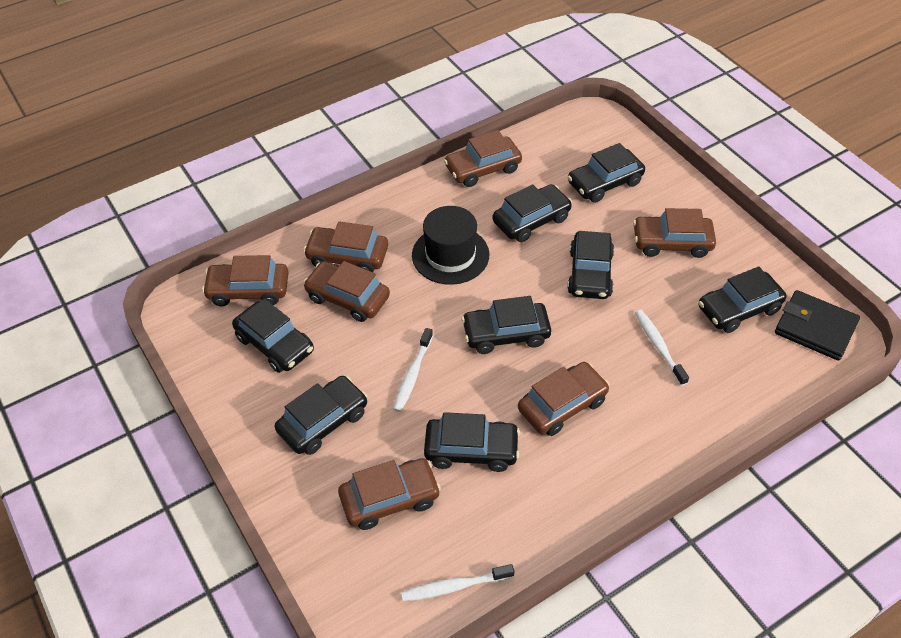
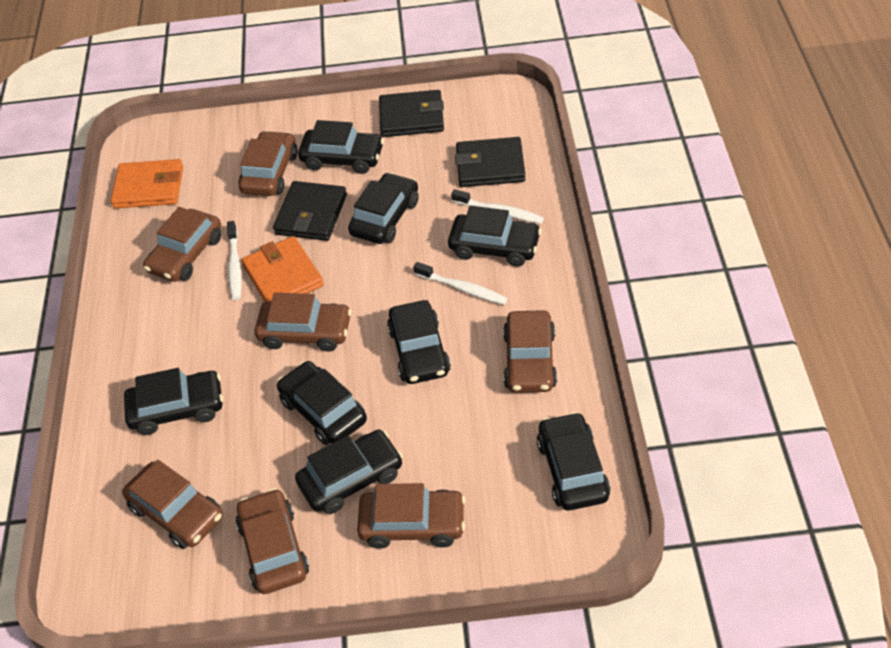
black hat: 1 -> 0
black wallet: 1 -> 3
orange wallet: 0 -> 2

